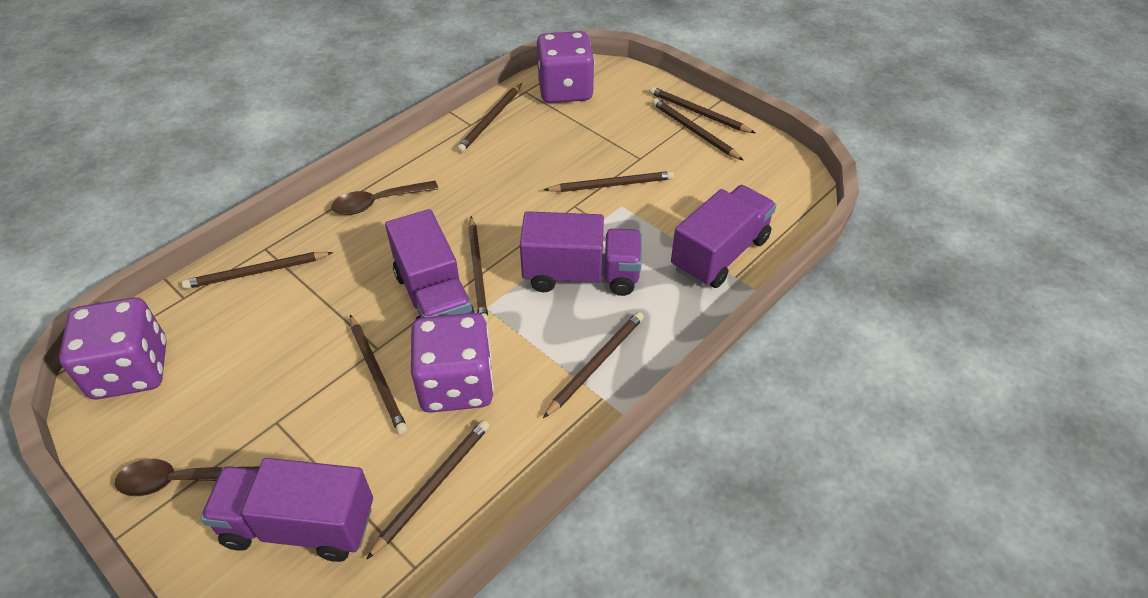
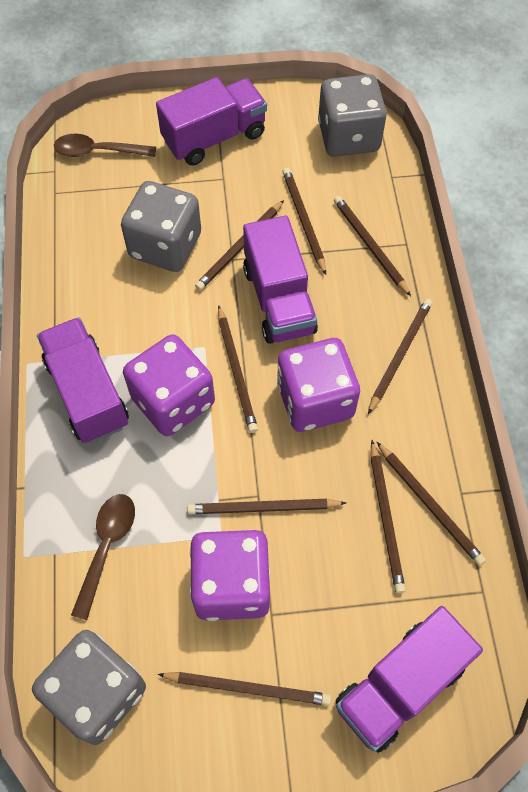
grey dice: 0 -> 3

